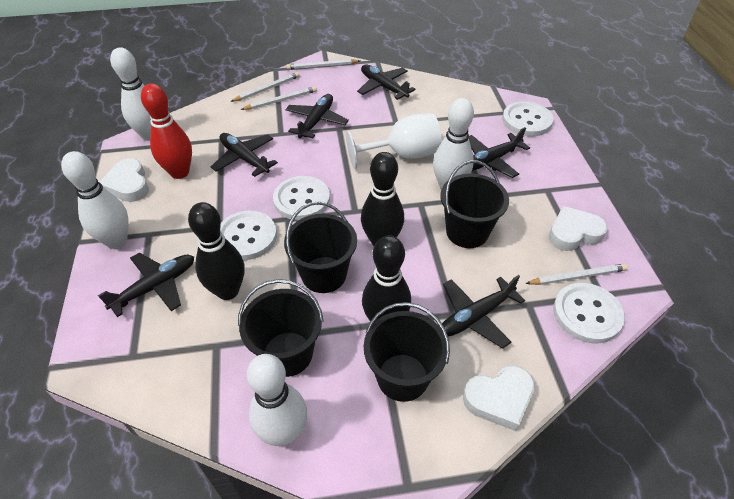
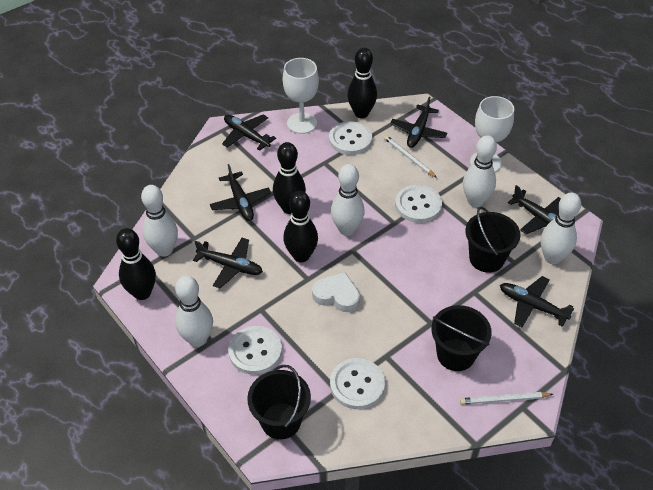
black bowling pin: 3 -> 4
black bucket: 4 -> 3
red bowling pin: 1 -> 0
white bowling pin: 4 -> 5
white goblet: 1 -> 2
white heart: 3 -> 1
white pencil: 4 -> 2

